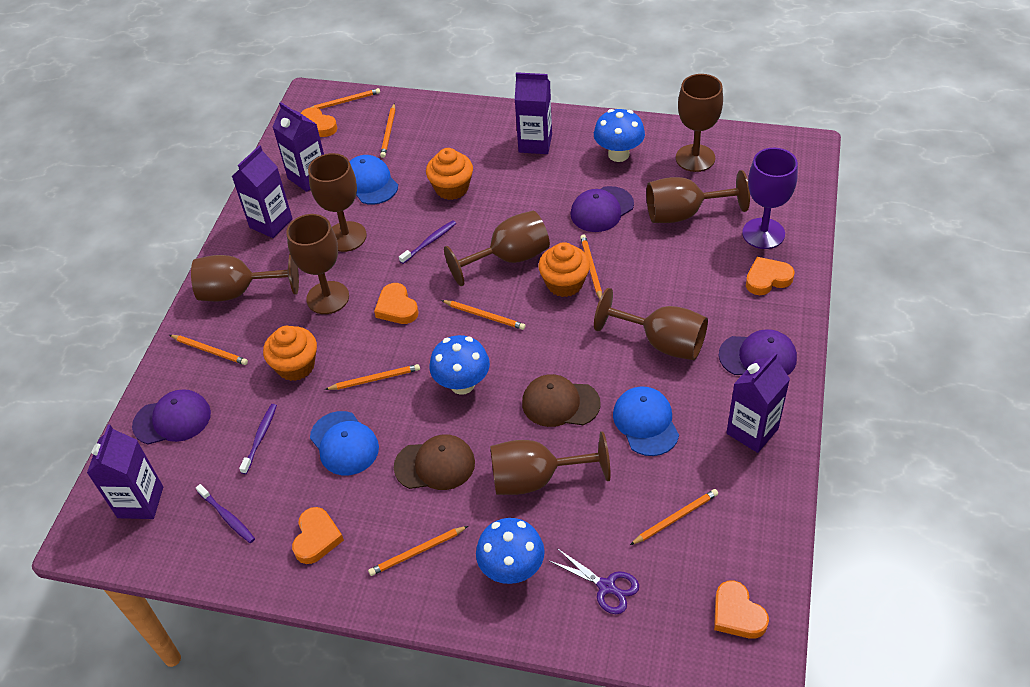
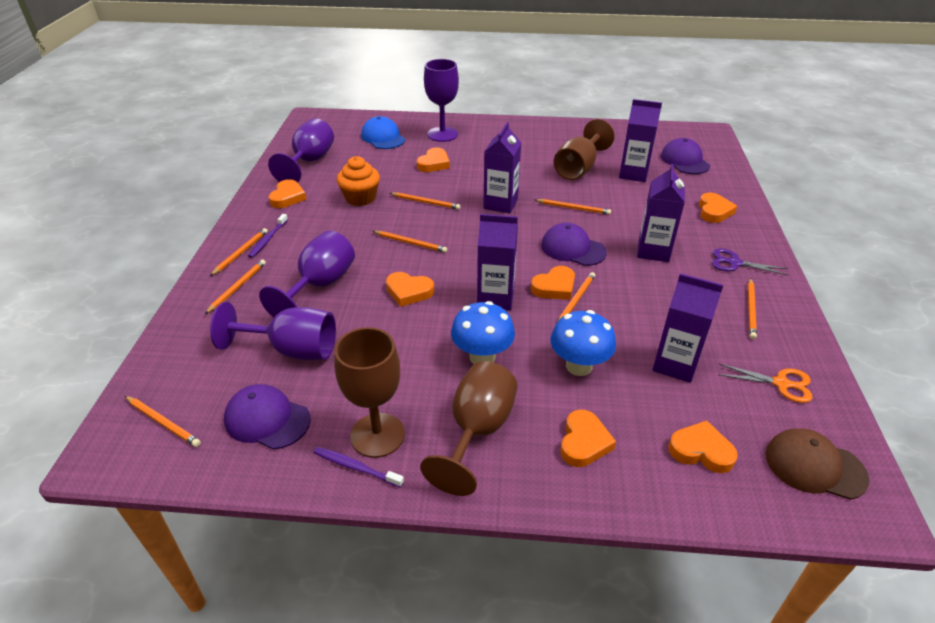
blue cap: 3 -> 1
blue mushroom: 3 -> 2
brown cap: 2 -> 1
brown goblet: 8 -> 3
orange cupcake: 3 -> 1
orange heart: 5 -> 7
orange scissors: 0 -> 1
purple goblet: 1 -> 4
purple toothbrush: 3 -> 2

